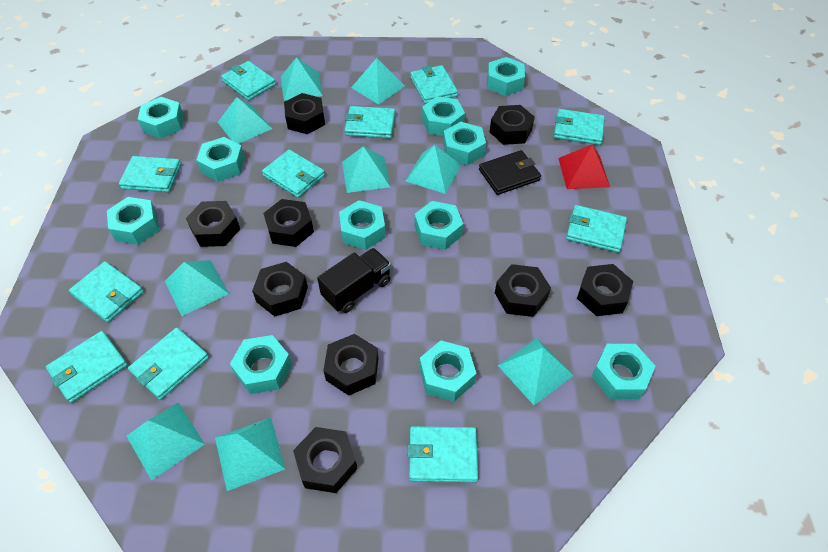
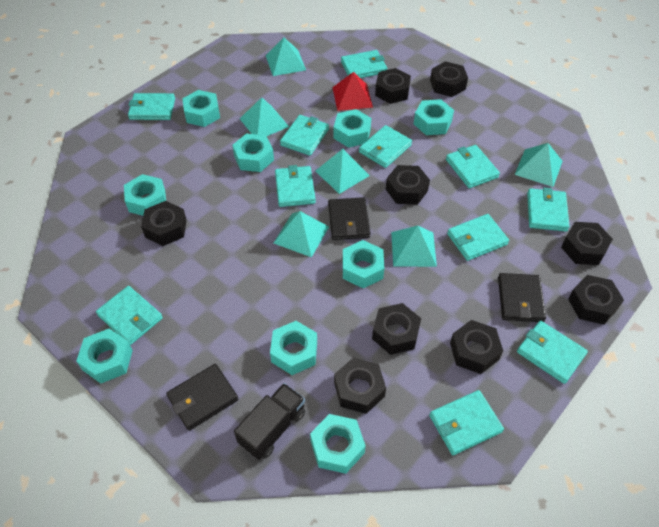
black wallet: 1 -> 3
turquoise nut: 11 -> 9
turquoise pyramid: 9 -> 6

